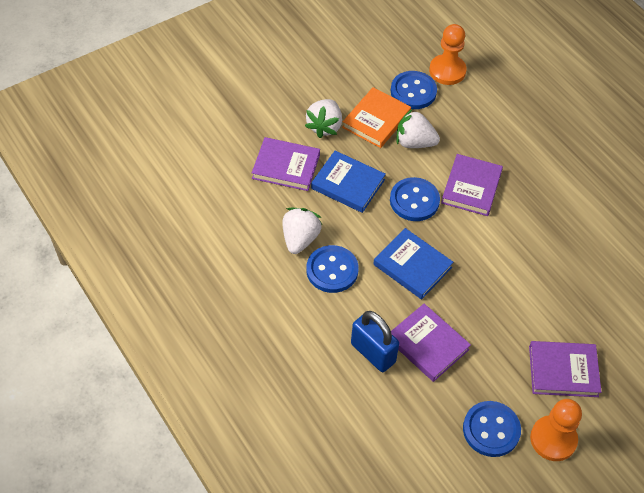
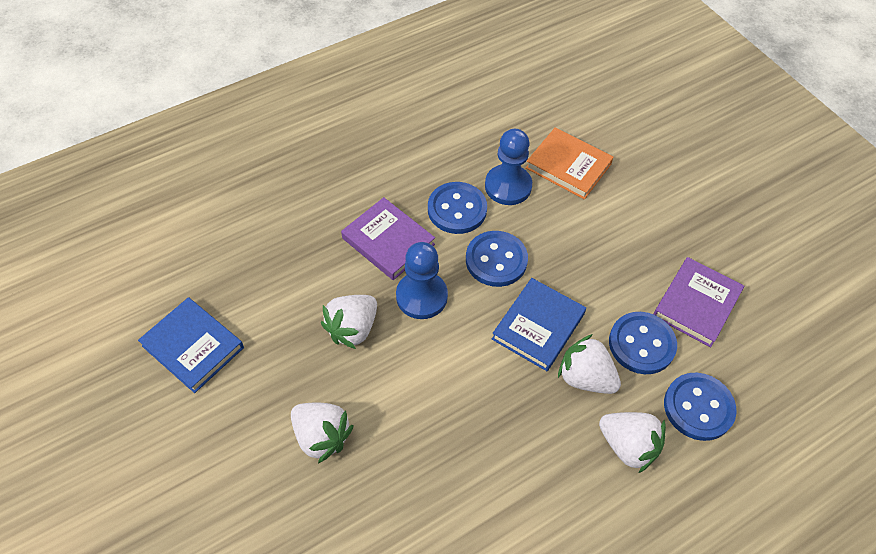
blue padlock: 1 -> 0
blue pawn: 0 -> 2
orange pawn: 2 -> 0
purple book: 4 -> 2
white strawberry: 3 -> 4

